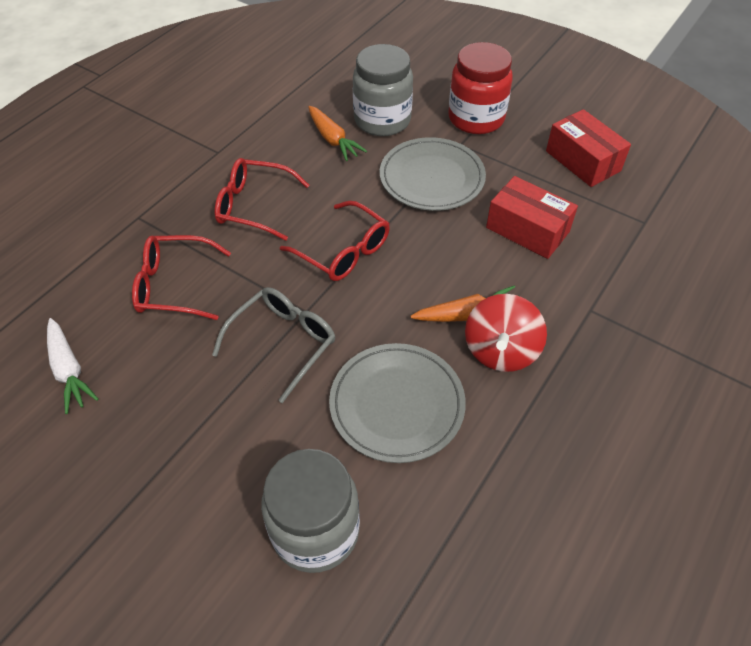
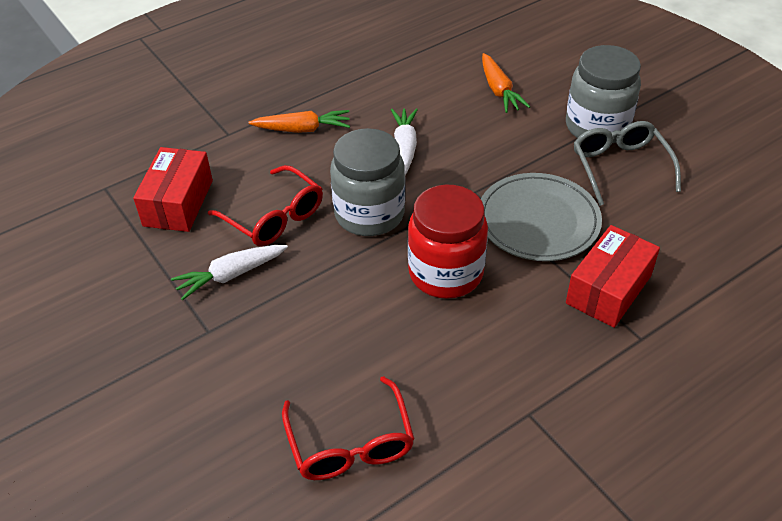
grey plate: 2 -> 1
red glasses: 3 -> 2
red spinning top: 1 -> 0
white carrot: 1 -> 2

